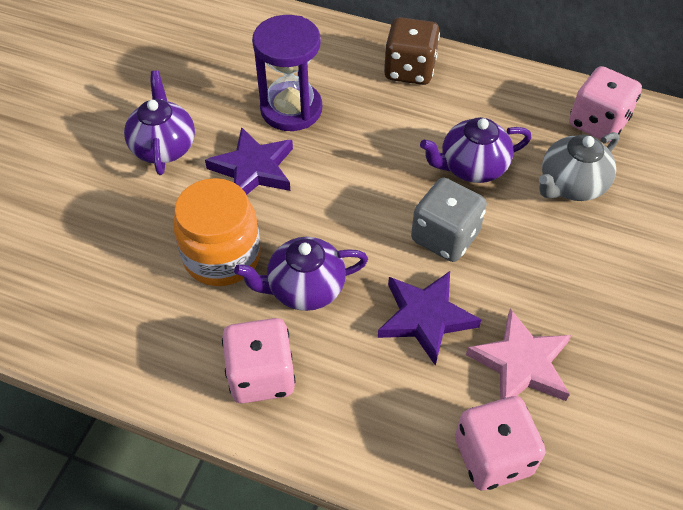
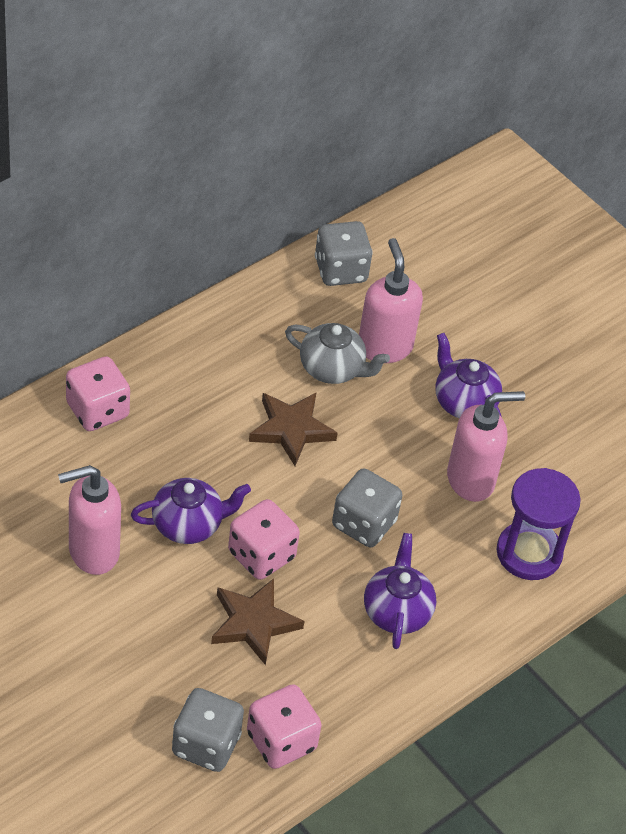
brown dice: 1 -> 0
brown star: 0 -> 2
grey dice: 1 -> 3
orange jar: 1 -> 0
pink soap dispenser: 0 -> 3
pink star: 1 -> 0
purple star: 2 -> 0

